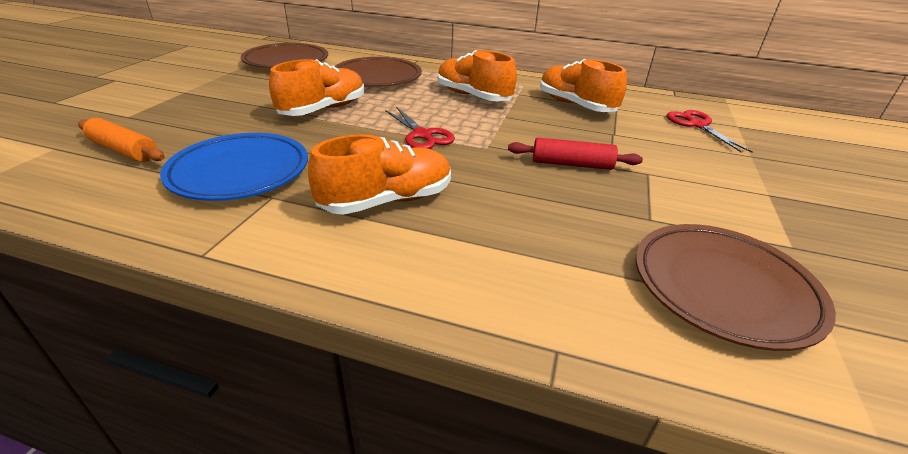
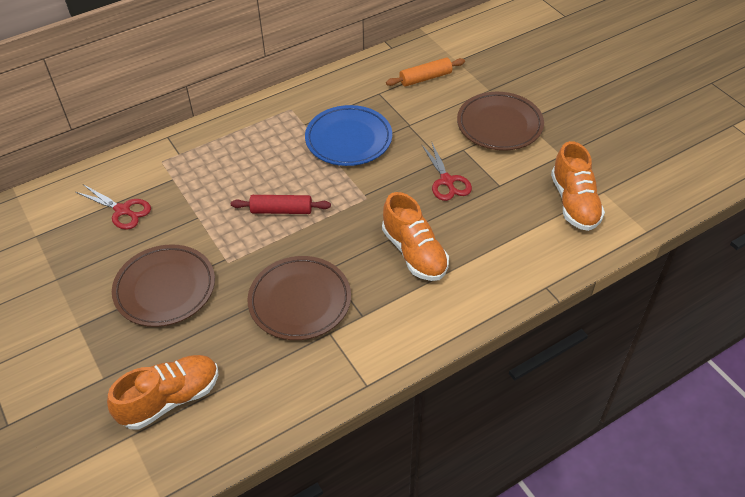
orange shoe: 4 -> 3

